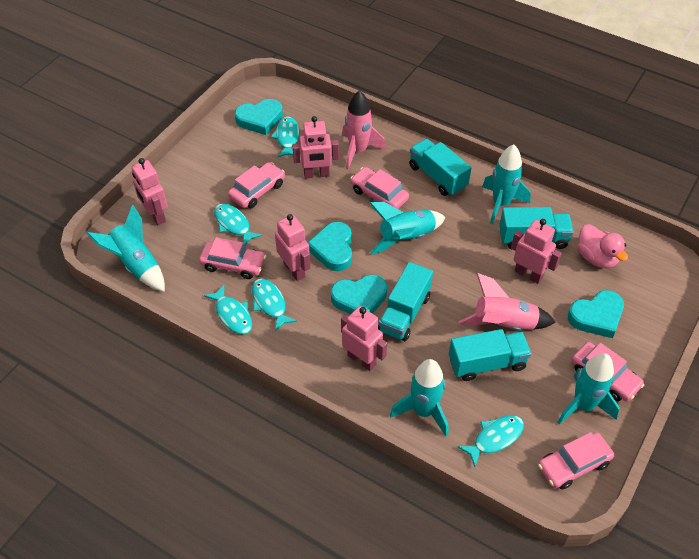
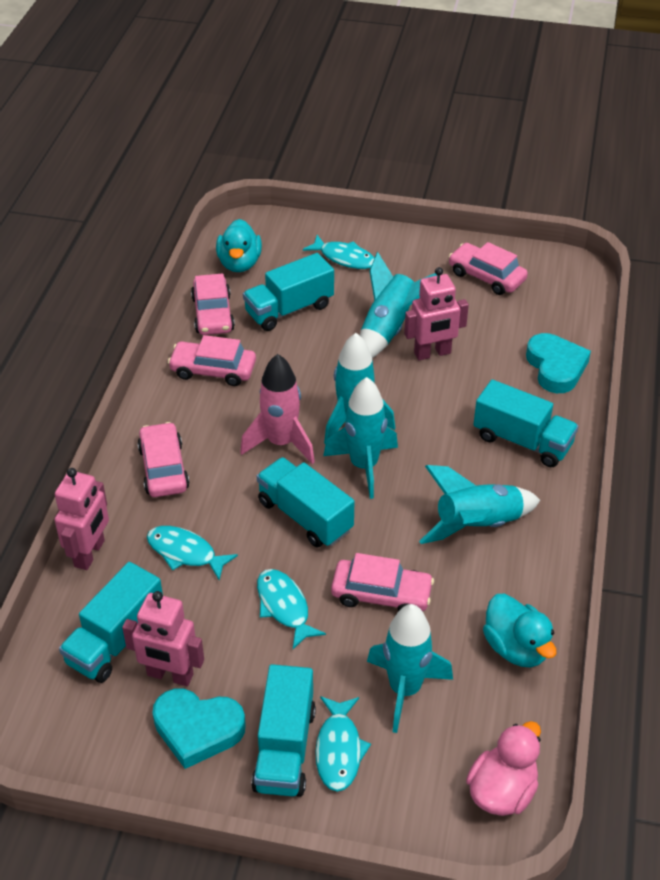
pink robot: 5 -> 3
pink rocket: 2 -> 1
turquoise duck: 0 -> 2
turquoise fish: 5 -> 4
turquoise heart: 4 -> 2
turquoise truck: 4 -> 5

